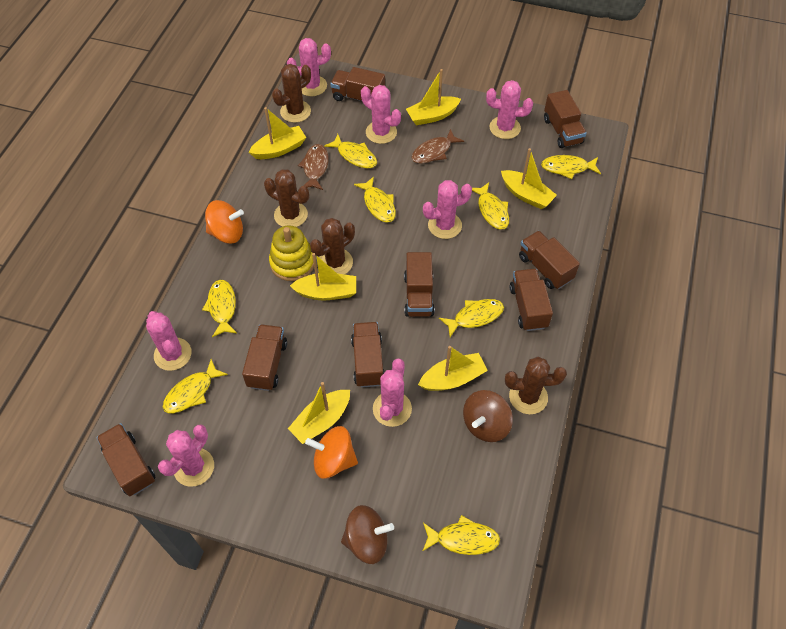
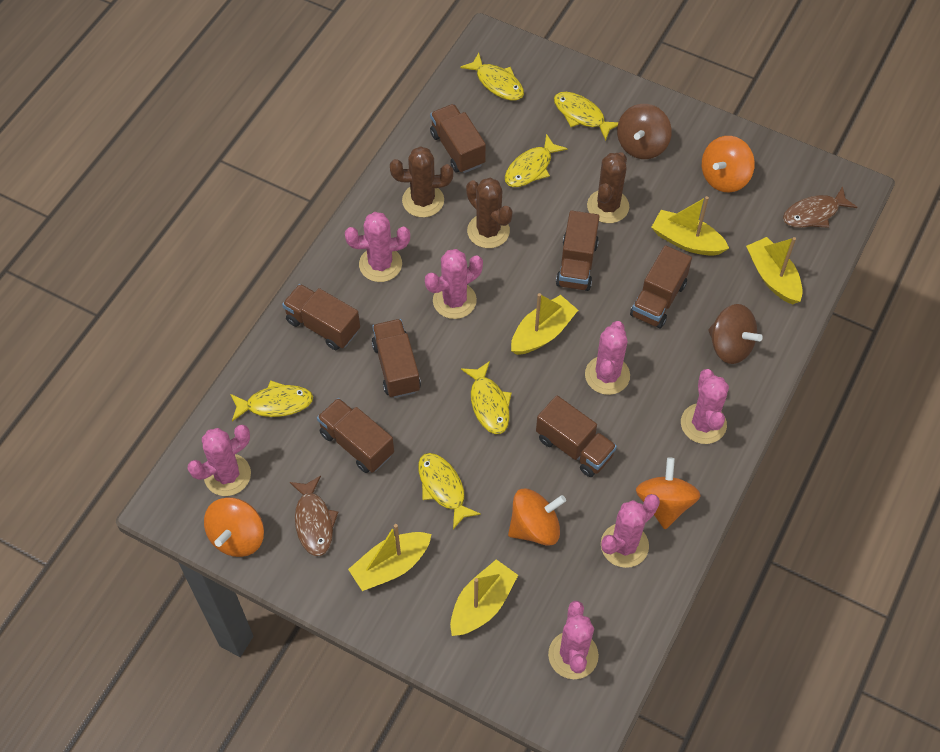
brown cactus: 4 -> 3
brown truck: 8 -> 7
orange spinning top: 2 -> 4
yellow boat: 6 -> 5
yellow fish: 8 -> 6
yellow stacking toy: 1 -> 0

